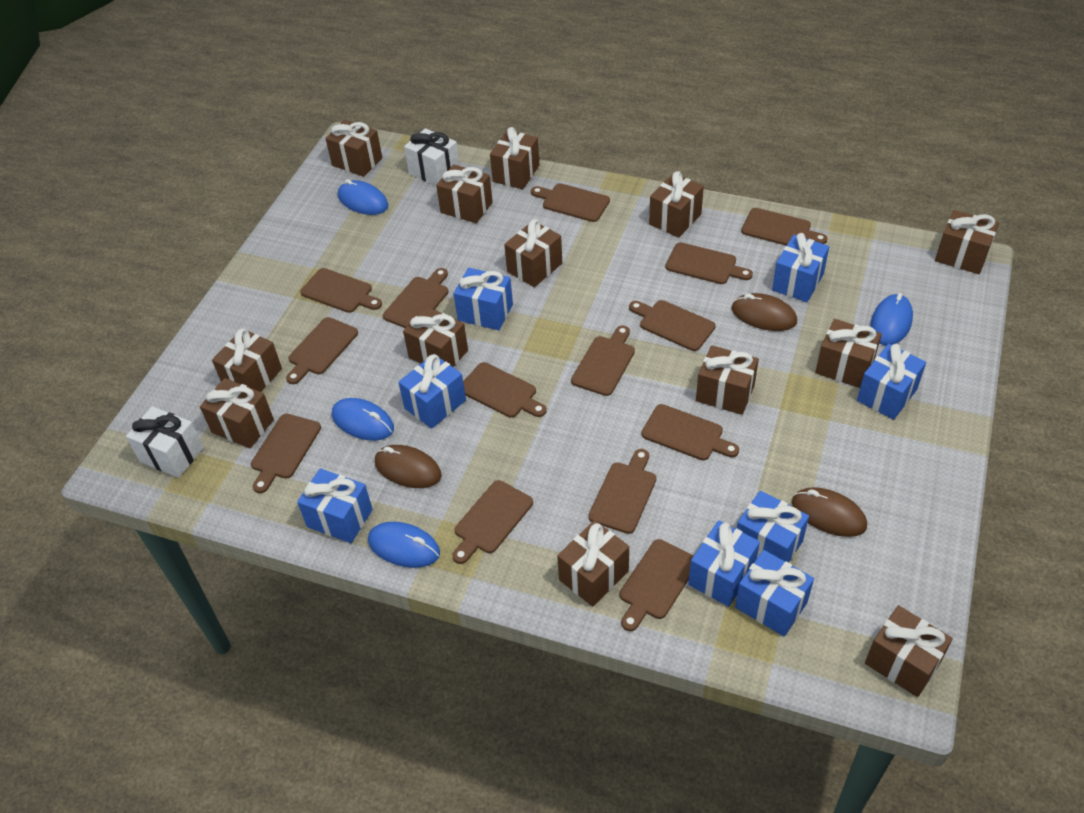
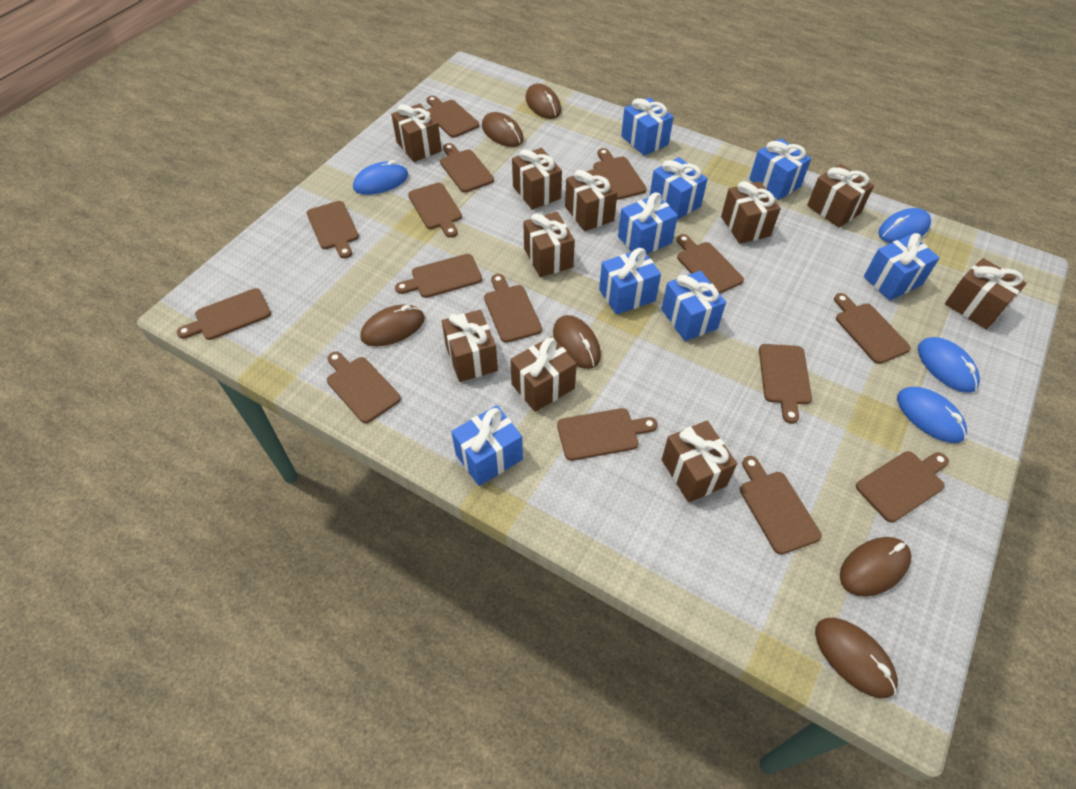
brown cutting board: 14 -> 15
brown gift: 13 -> 10
brown mouse: 3 -> 6
white gift: 2 -> 0

